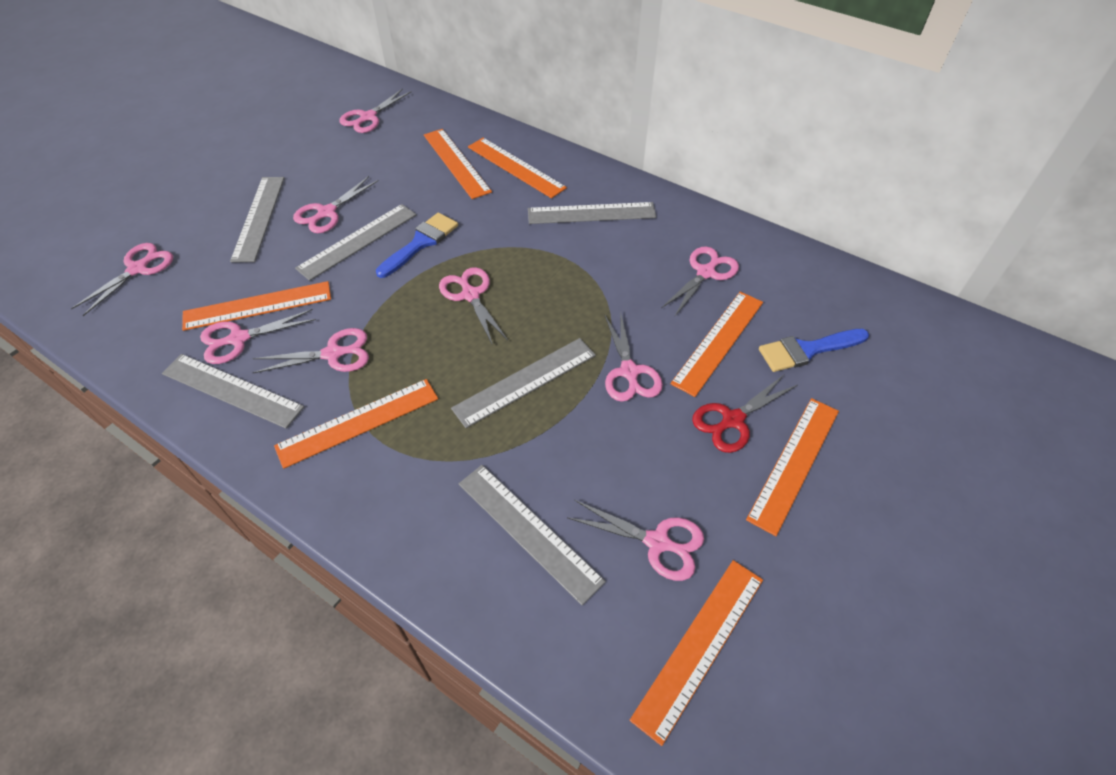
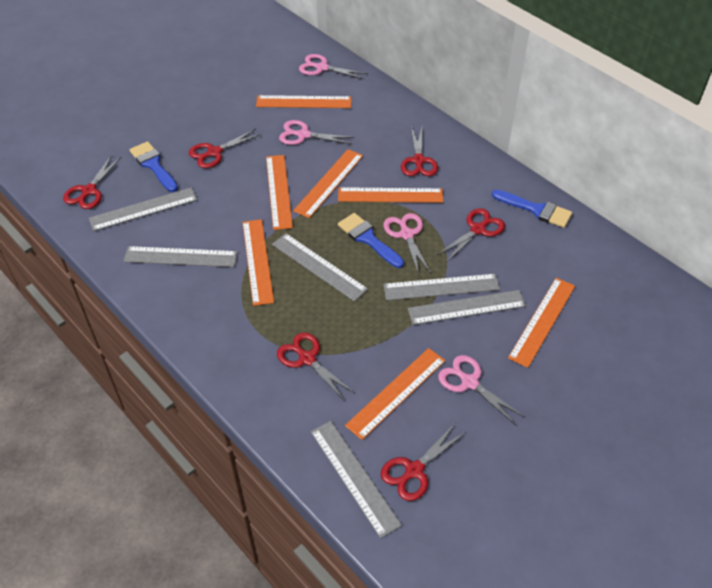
blue brush: 2 -> 3
pink scissors: 9 -> 4
red scissors: 1 -> 6

